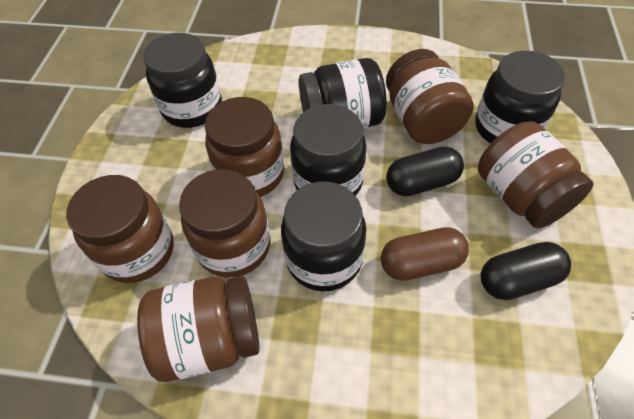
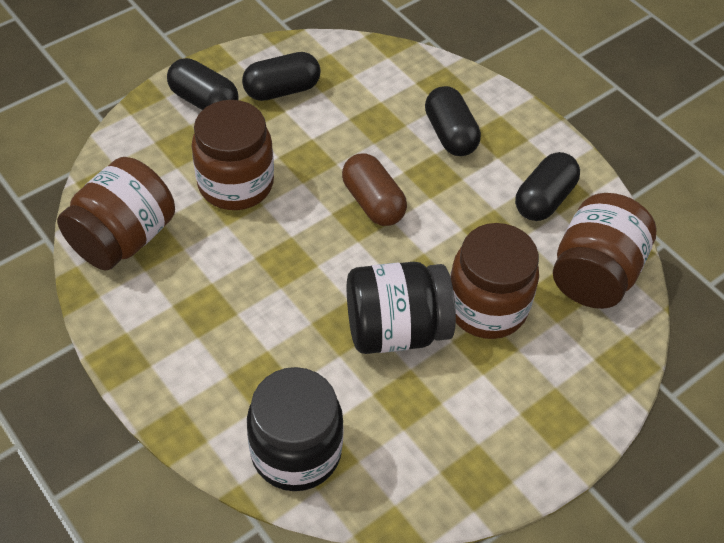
black capsule: 2 -> 4
black jar: 5 -> 2
brown jar: 6 -> 4

